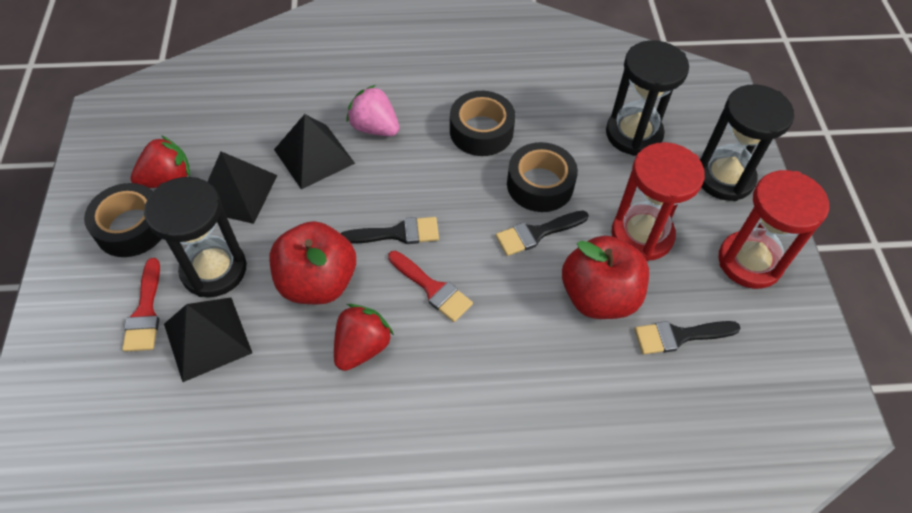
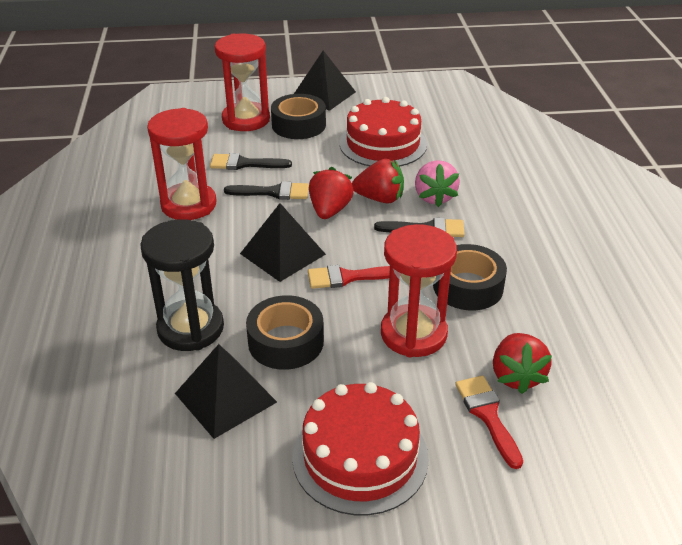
black hourglass: 3 -> 1
red apple: 2 -> 0
red cake: 0 -> 2
red hourglass: 2 -> 3
red strawberry: 2 -> 3

